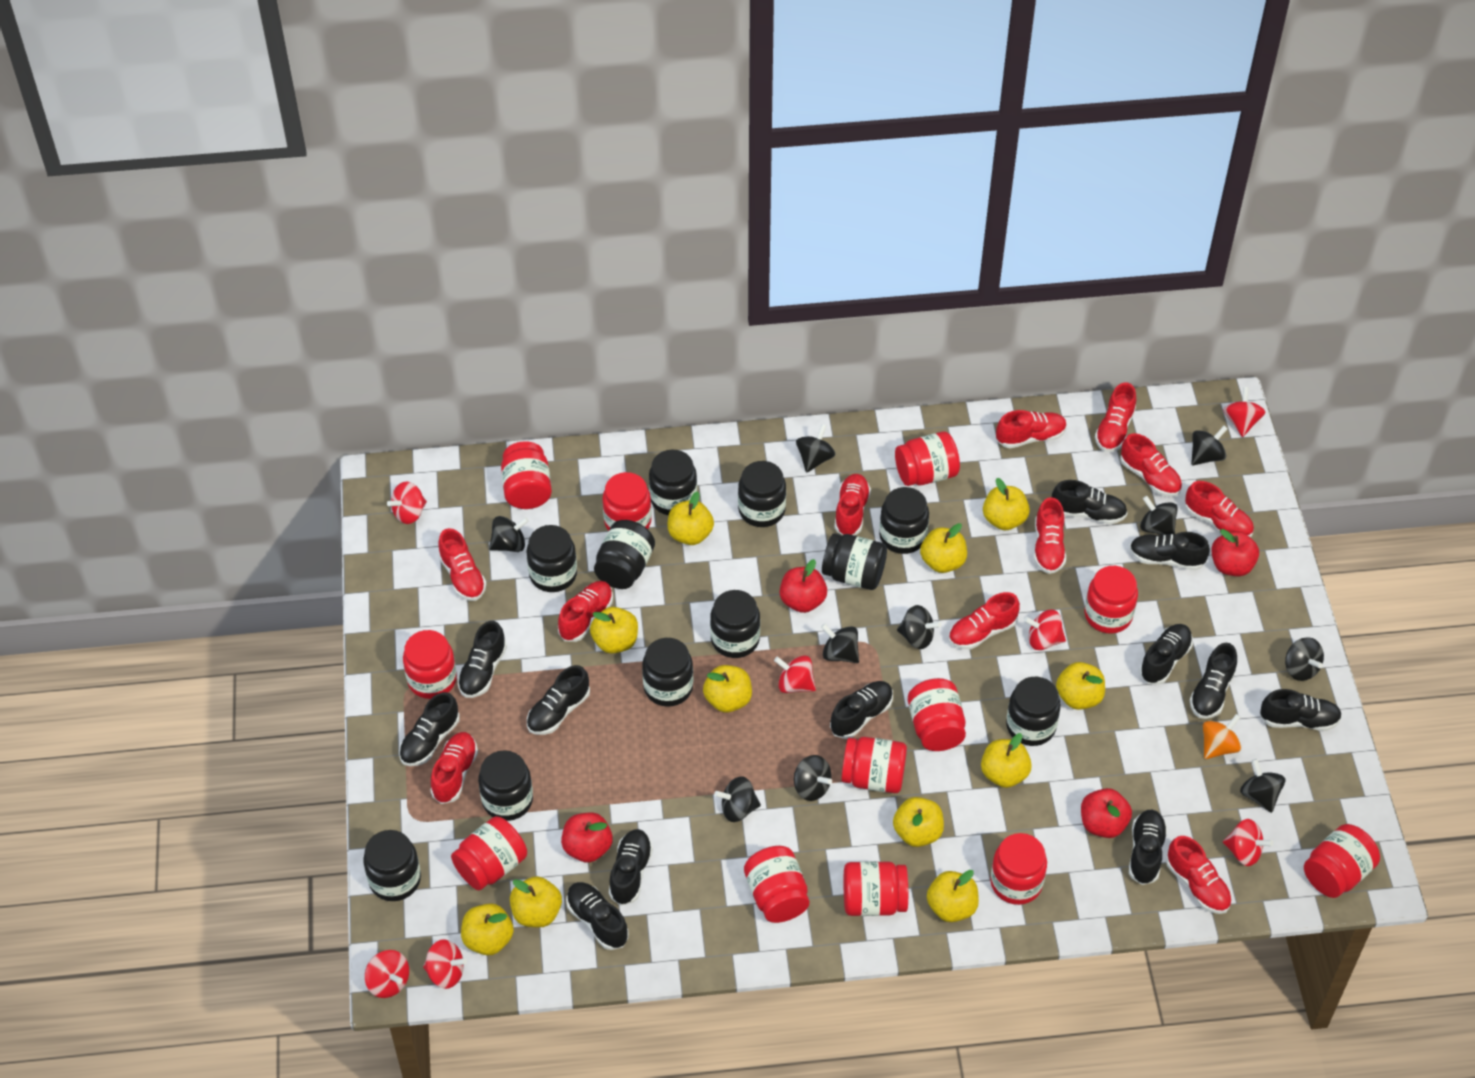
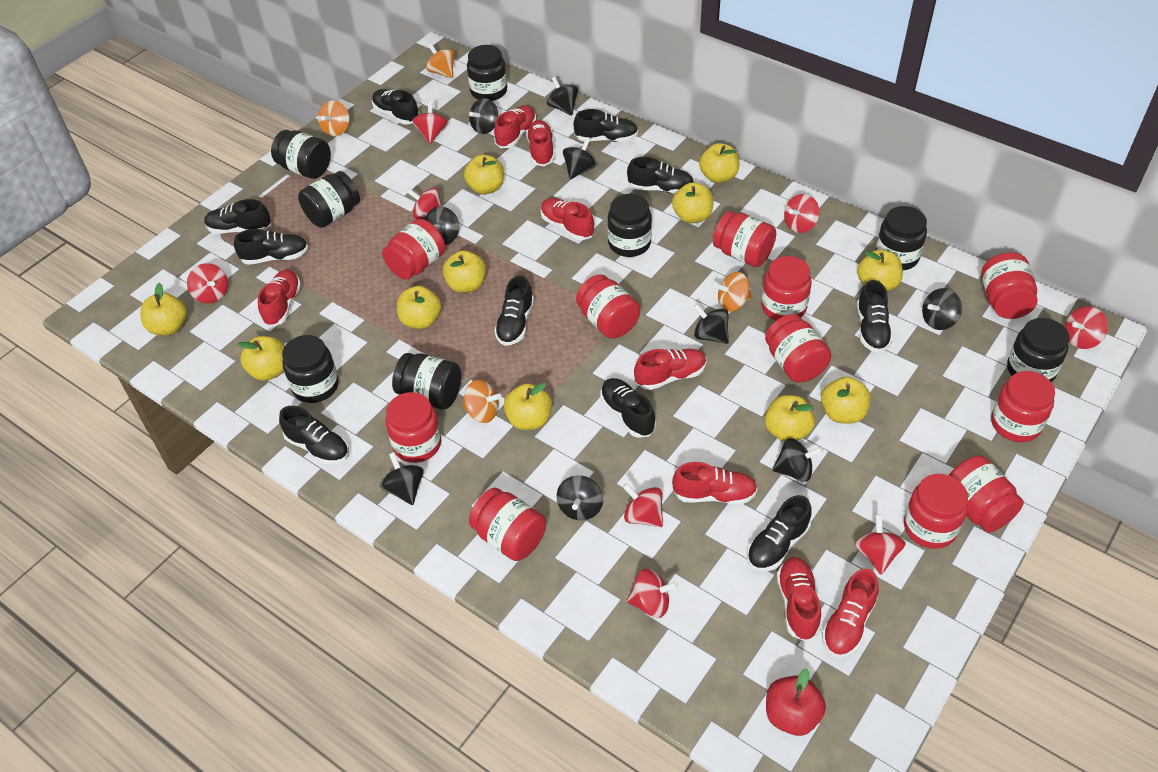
black jar: 11 -> 8
black shoe: 12 -> 10
black spinning top: 10 -> 9
orange spinning top: 1 -> 4
red apple: 4 -> 1
red jar: 12 -> 11
red shoe: 11 -> 8
red spinning top: 7 -> 8

